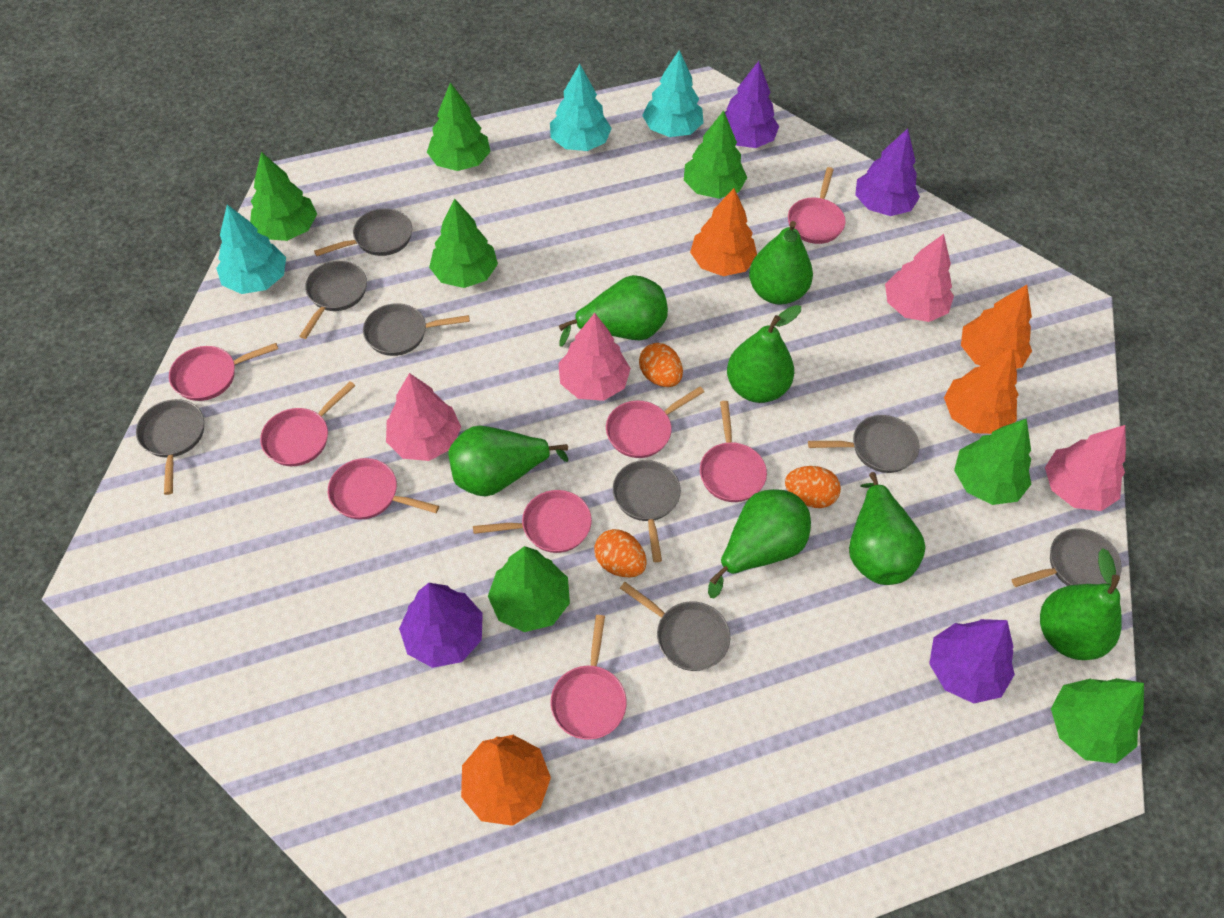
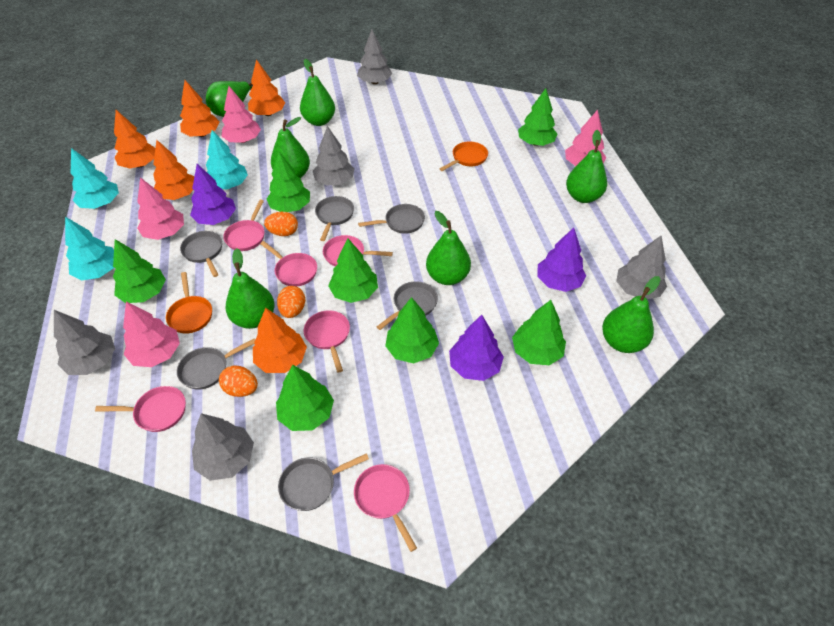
grey pan: 8 -> 6
grey tree: 0 -> 5
orange pan: 0 -> 2
orange tree: 4 -> 5
pink pan: 8 -> 6
purple tree: 4 -> 3

